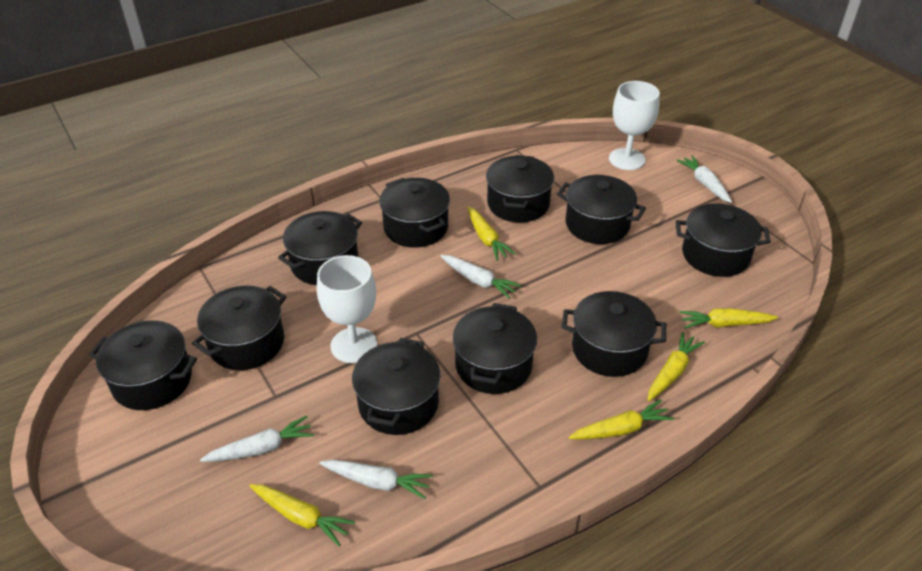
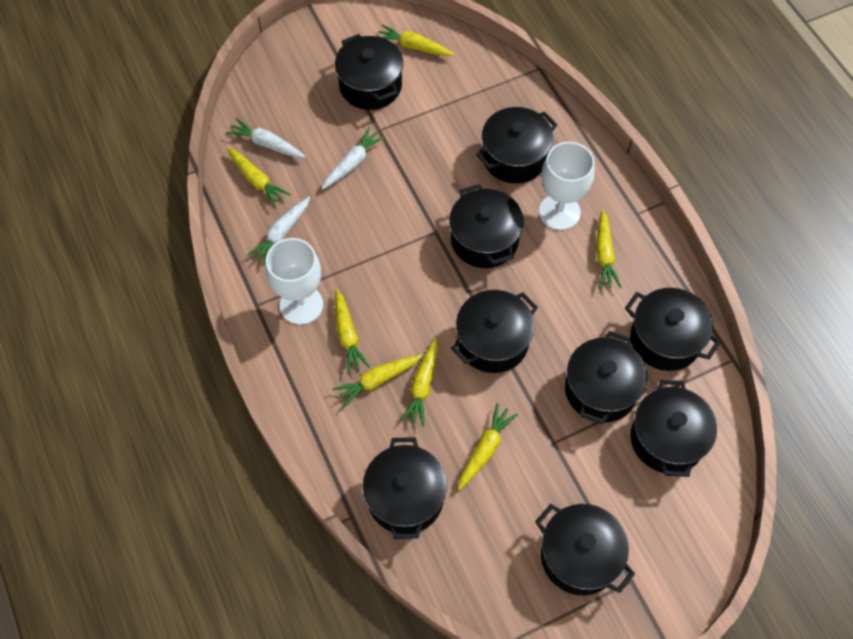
black pot: 10 -> 9
white carrot: 4 -> 3
yellow carrot: 5 -> 7

